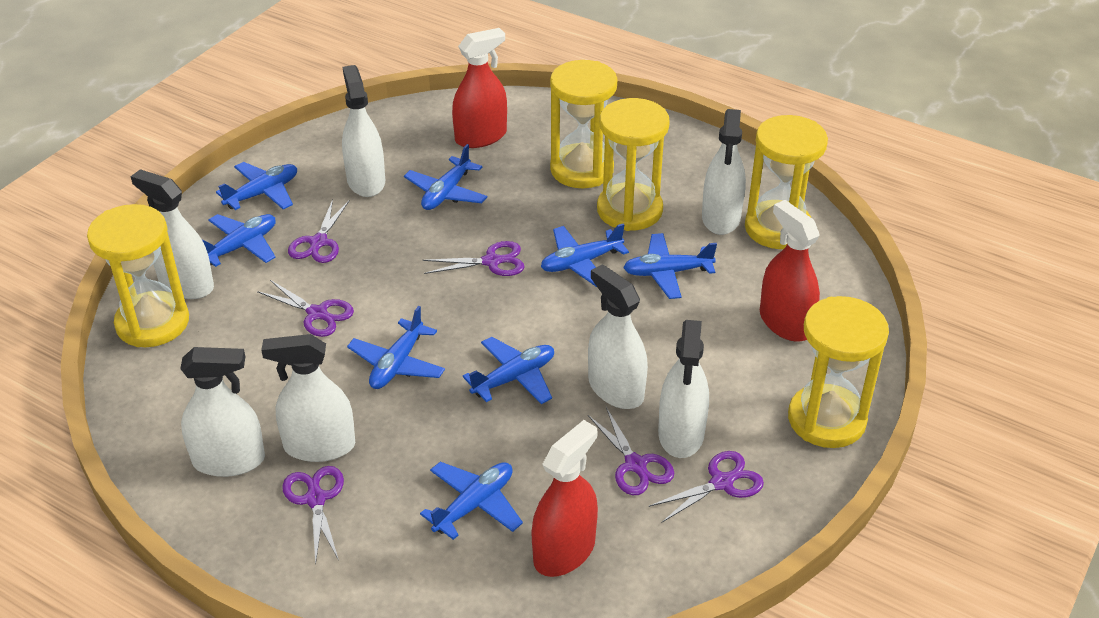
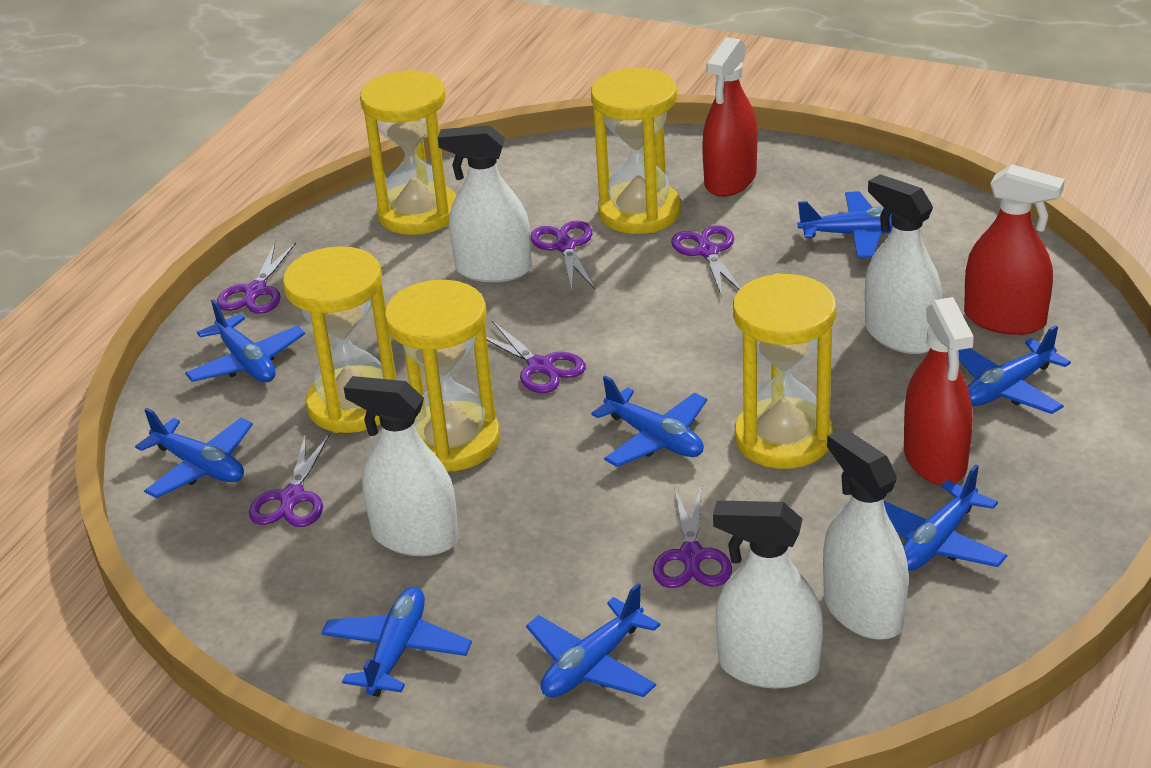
white spray bottle: 7 -> 5

